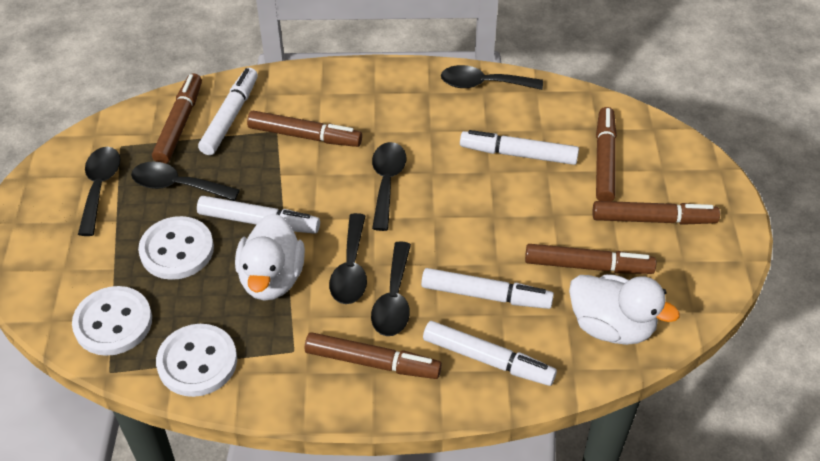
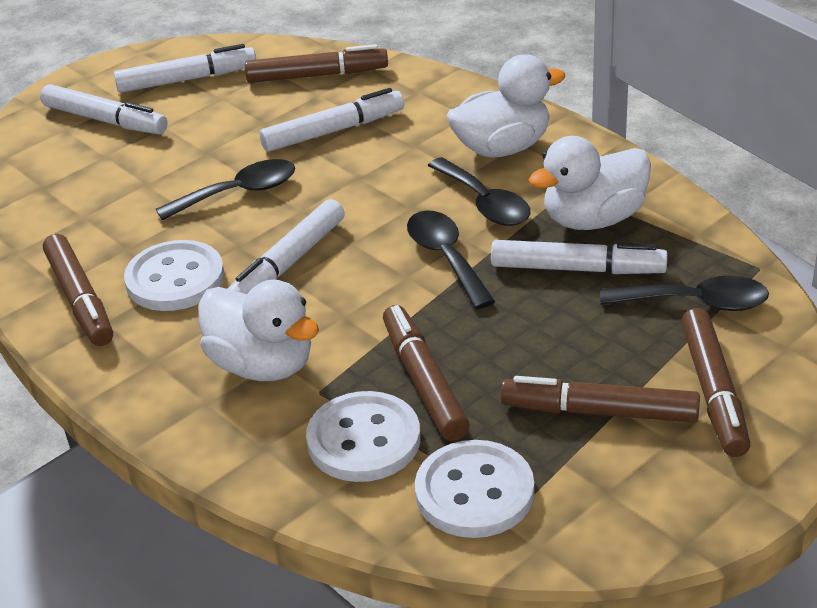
black spoon: 6 -> 4
brown marker: 6 -> 5
white duck: 2 -> 3

